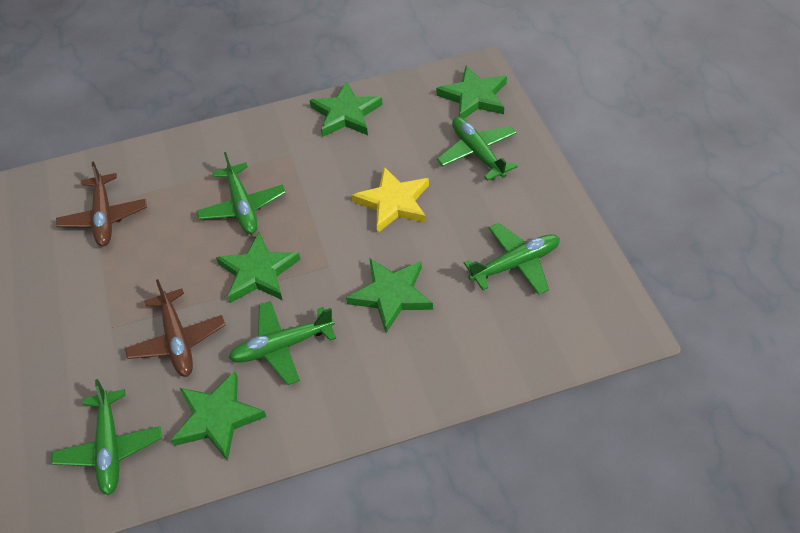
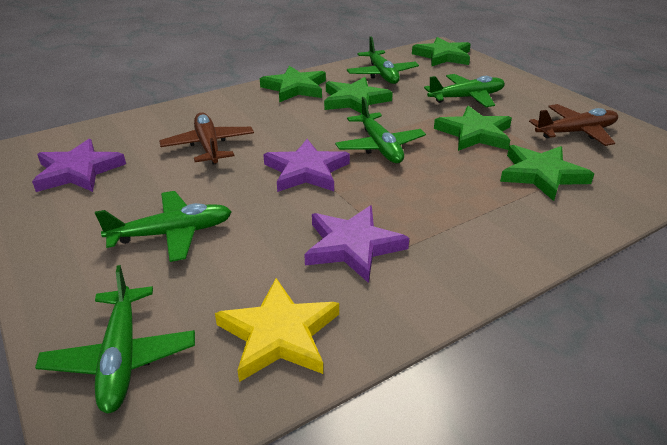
purple star: 0 -> 3

